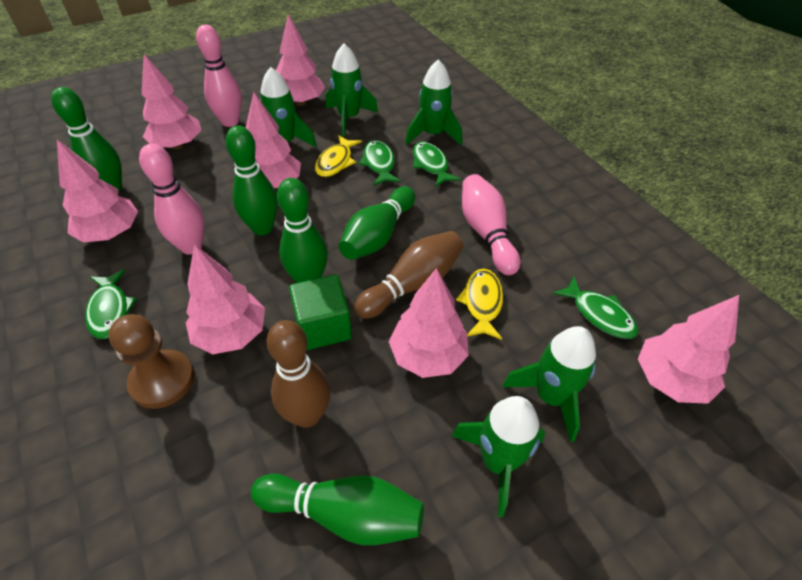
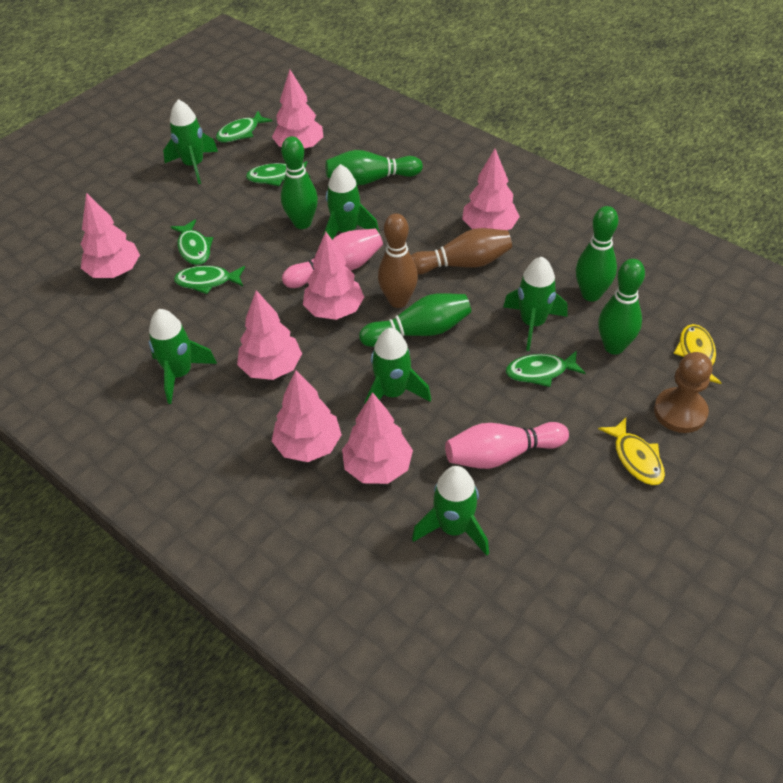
green cube: 1 -> 0
green fish: 4 -> 5
green rocket: 5 -> 6
pink bowling pin: 3 -> 2

